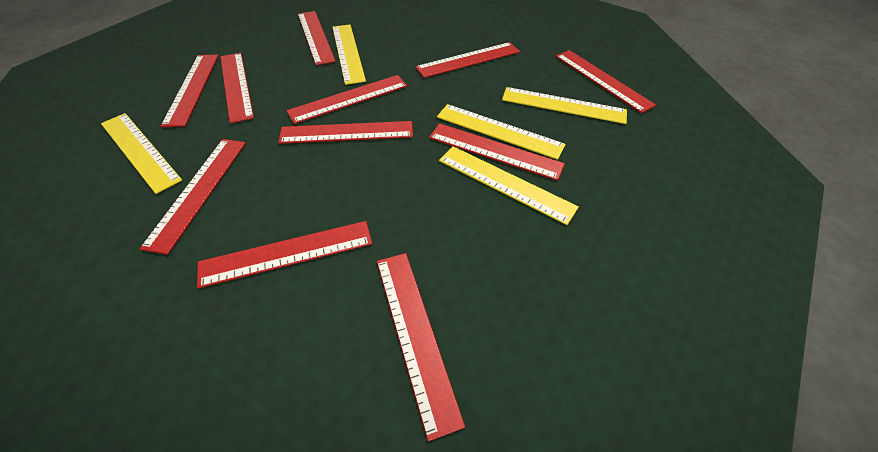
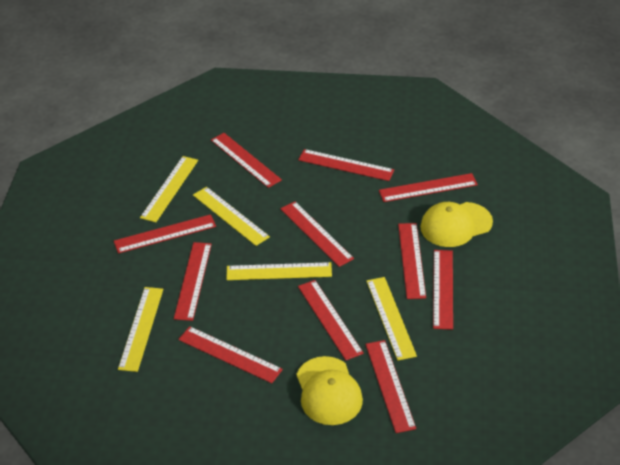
yellow cap: 0 -> 2

